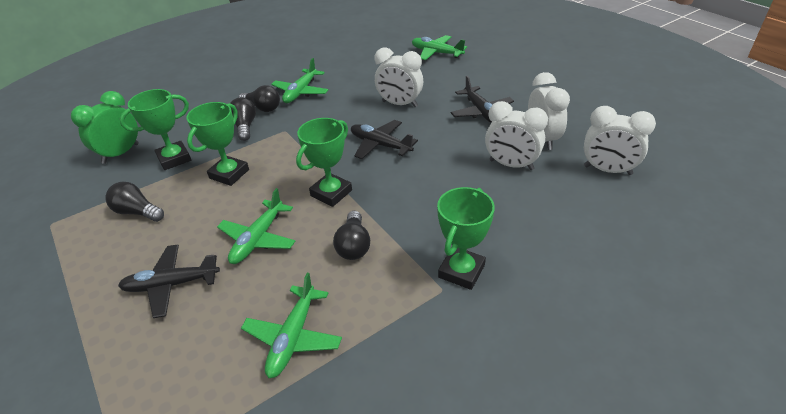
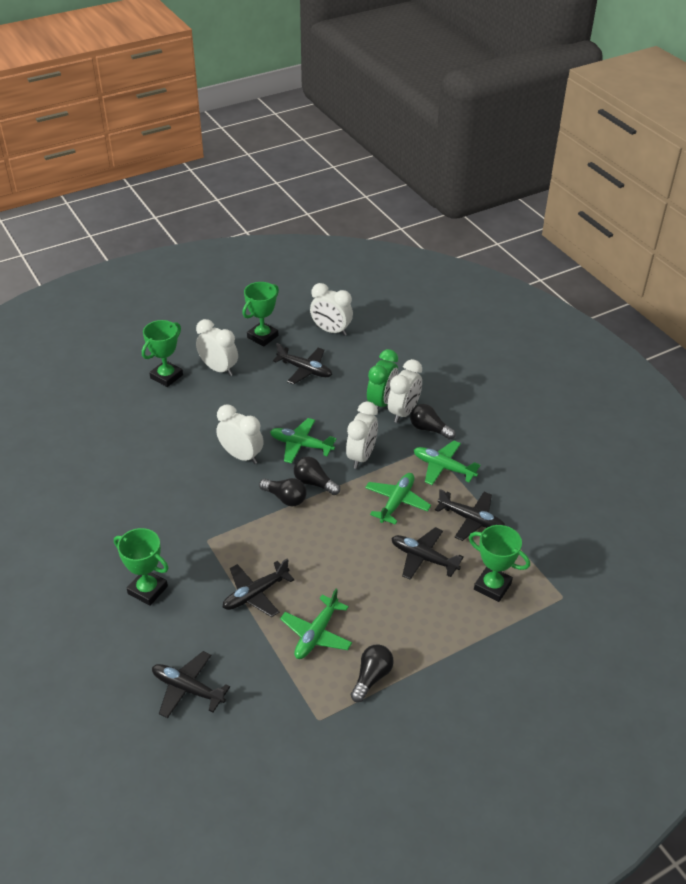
black plane: 3 -> 5
white clock: 4 -> 5

